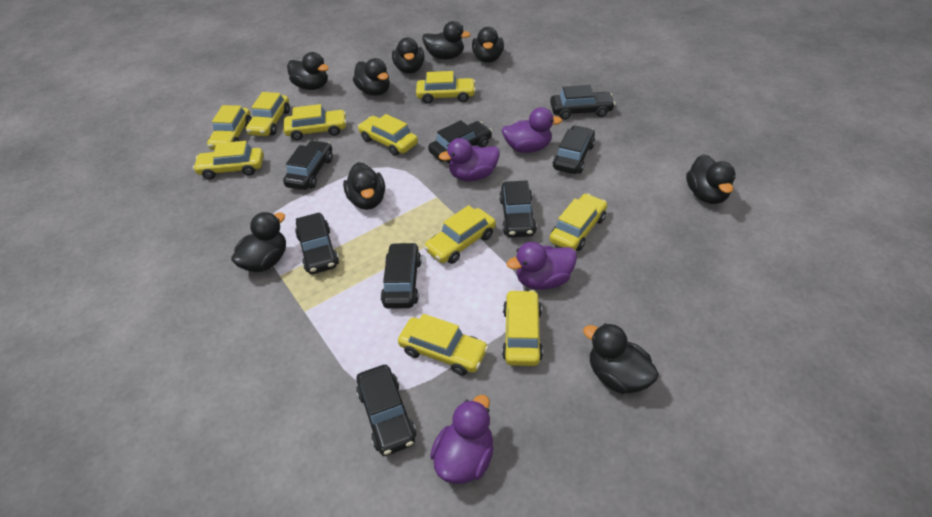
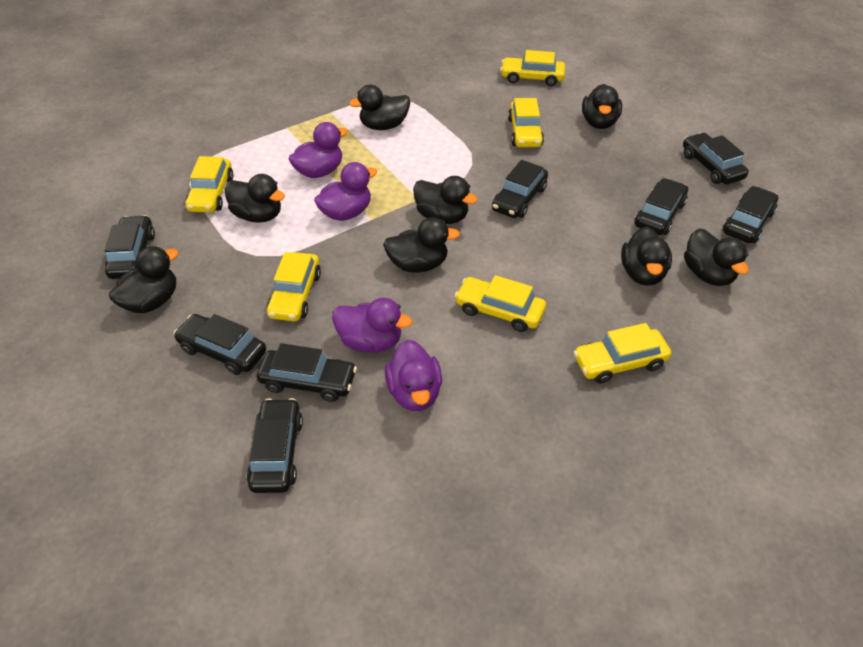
black duck: 9 -> 8
yellow car: 10 -> 6

